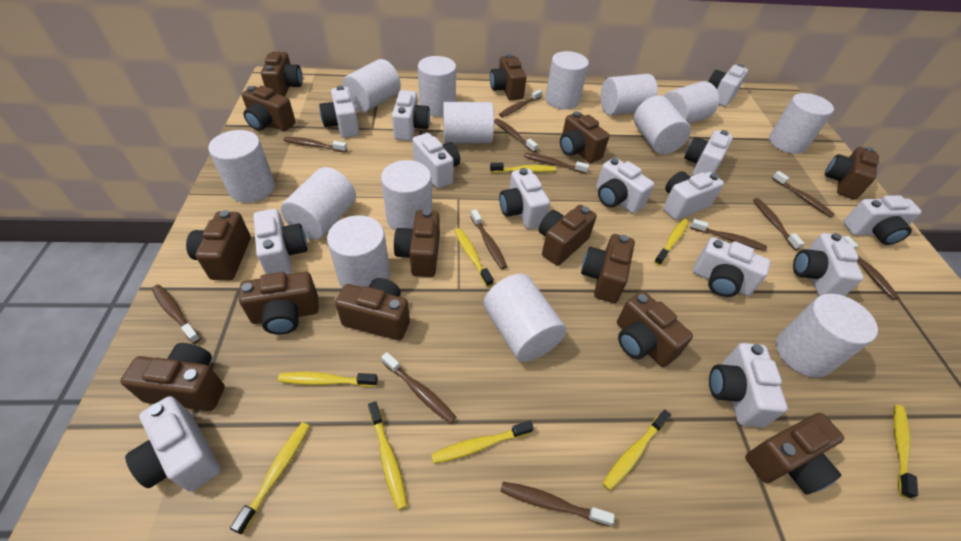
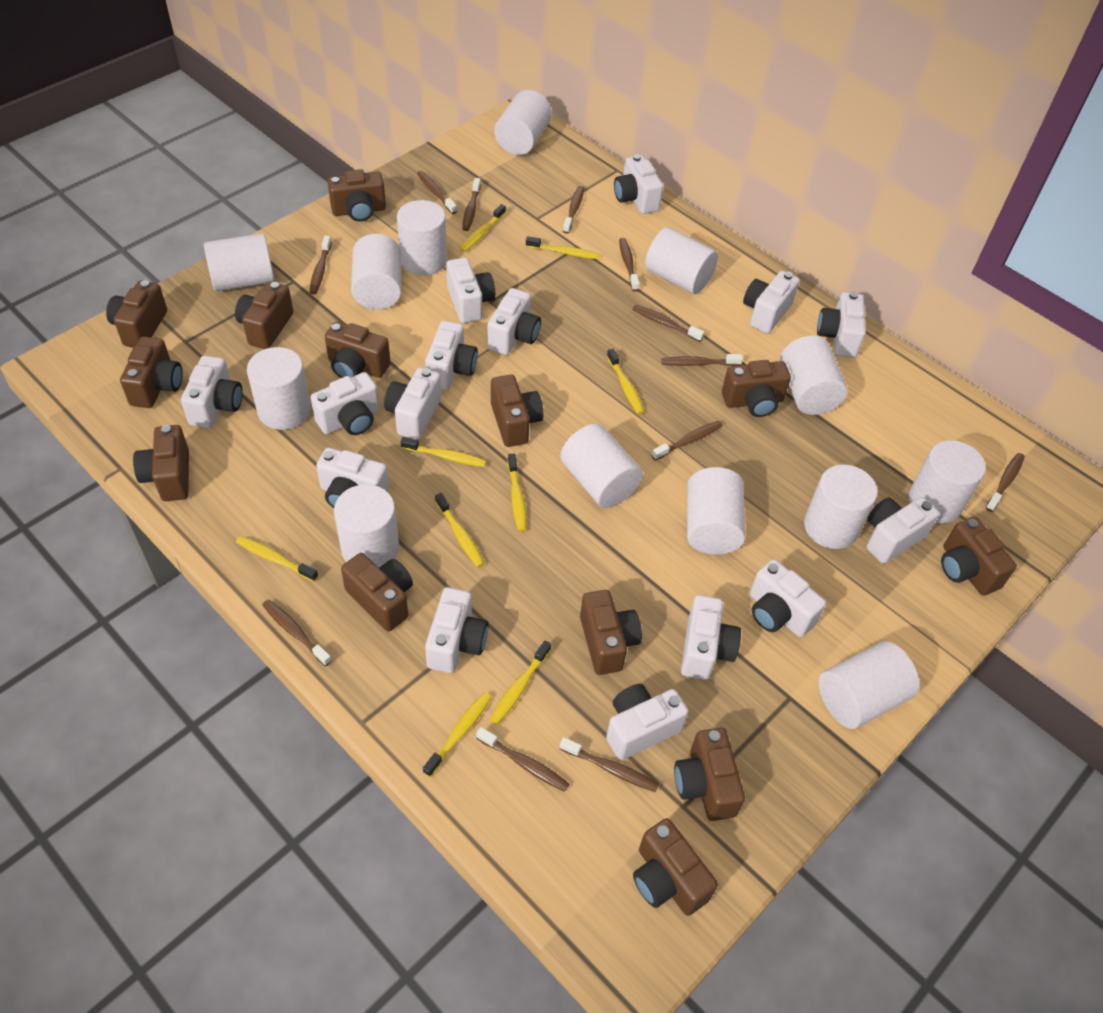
brown camera: 14 -> 13
white camera: 14 -> 15
white cylinder: 14 -> 13

